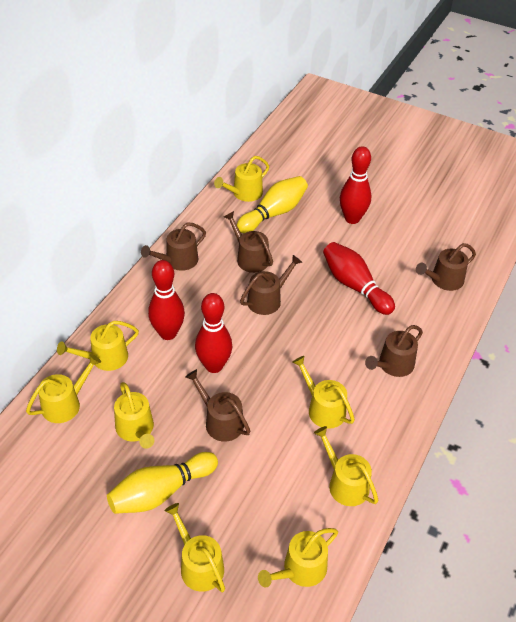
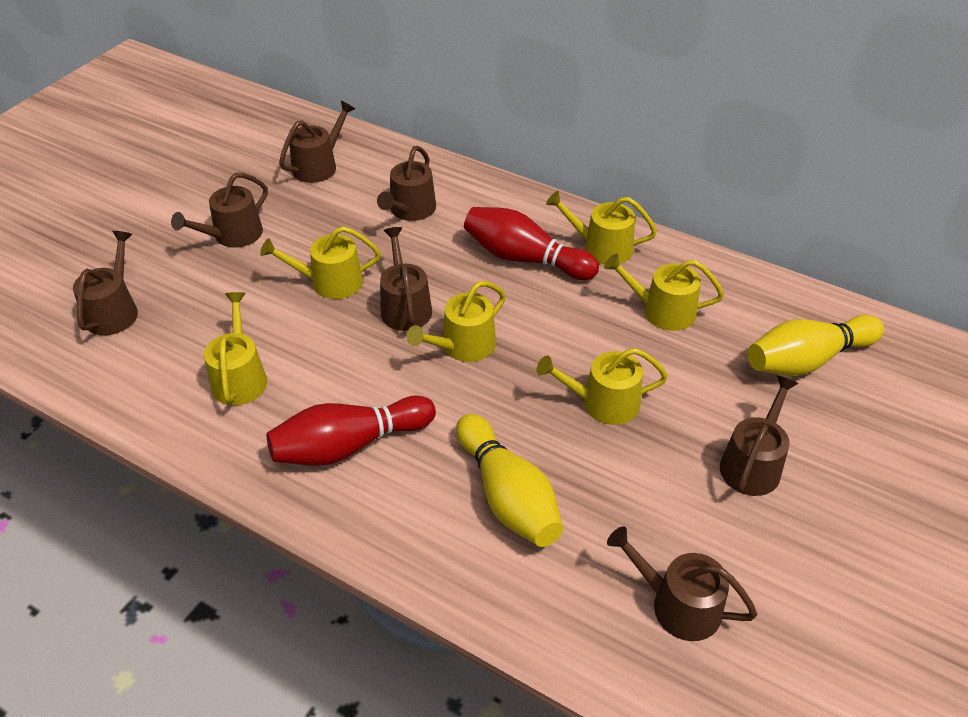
brown watering can: 6 -> 7
red bowling pin: 4 -> 2
yellow watering can: 8 -> 6

